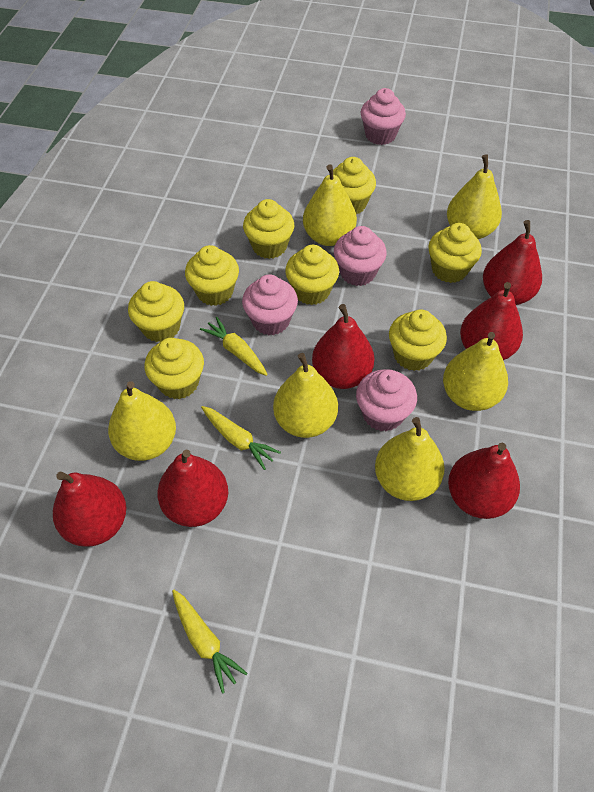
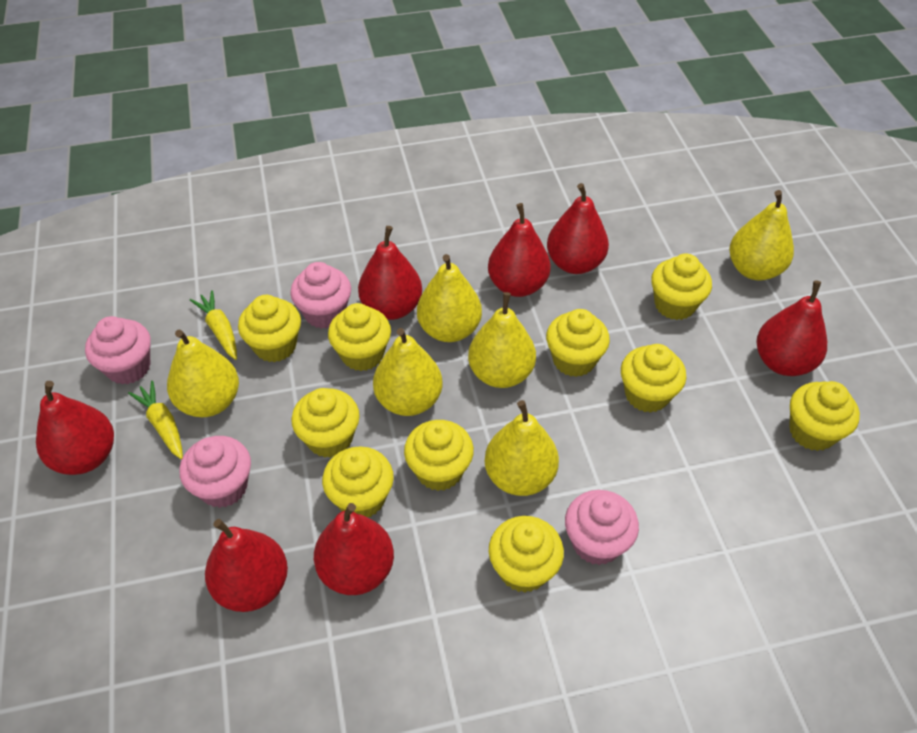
red pear: 6 -> 7
yellow carrot: 3 -> 2
yellow cupcake: 8 -> 10

